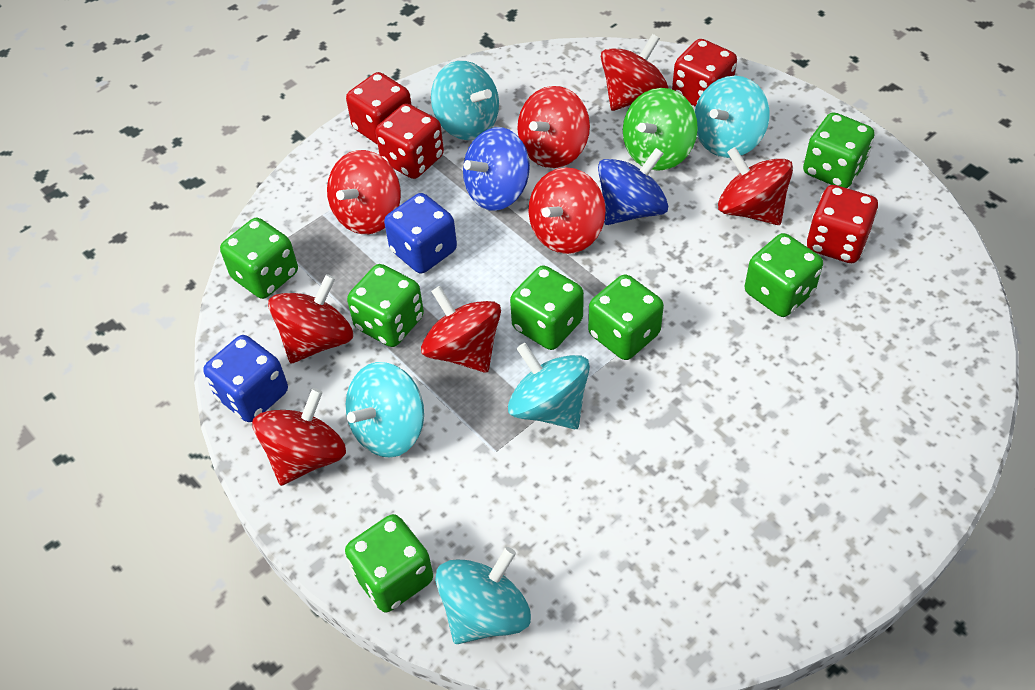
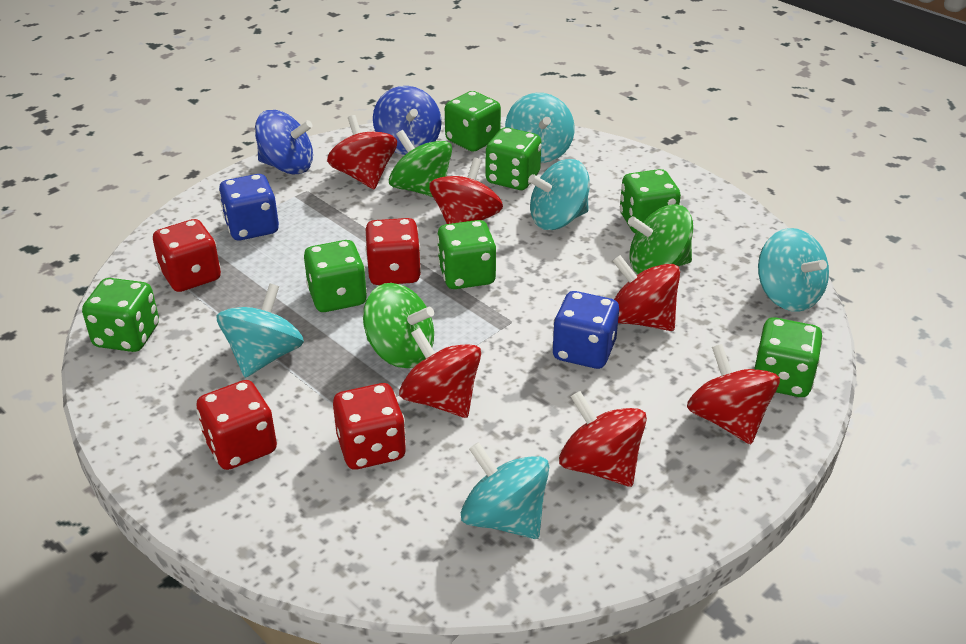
green spinning top: 1 -> 3
red spinning top: 8 -> 6

